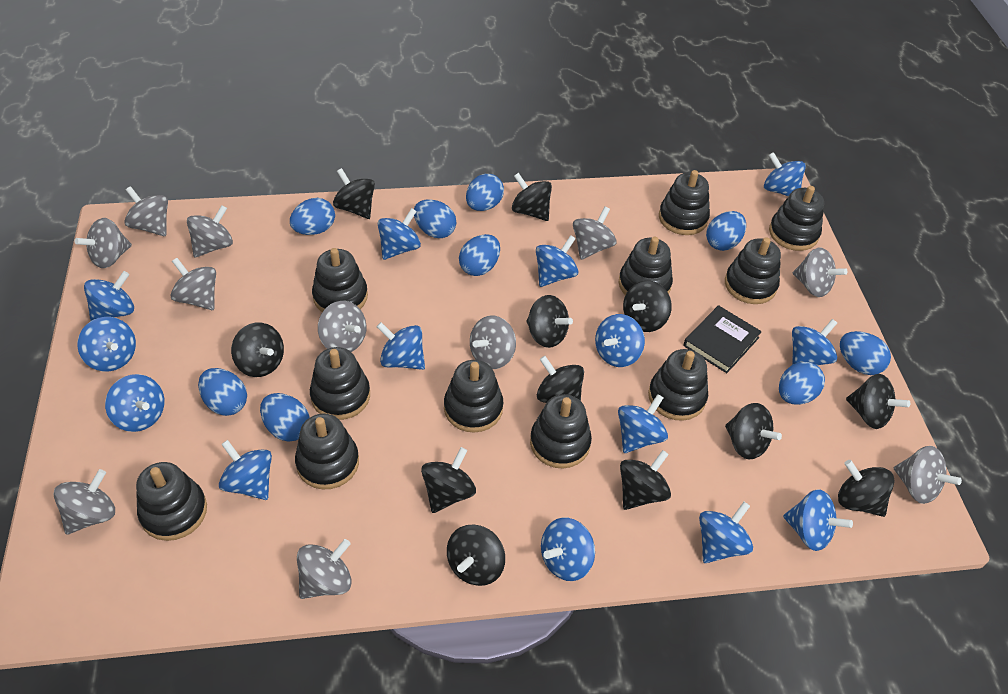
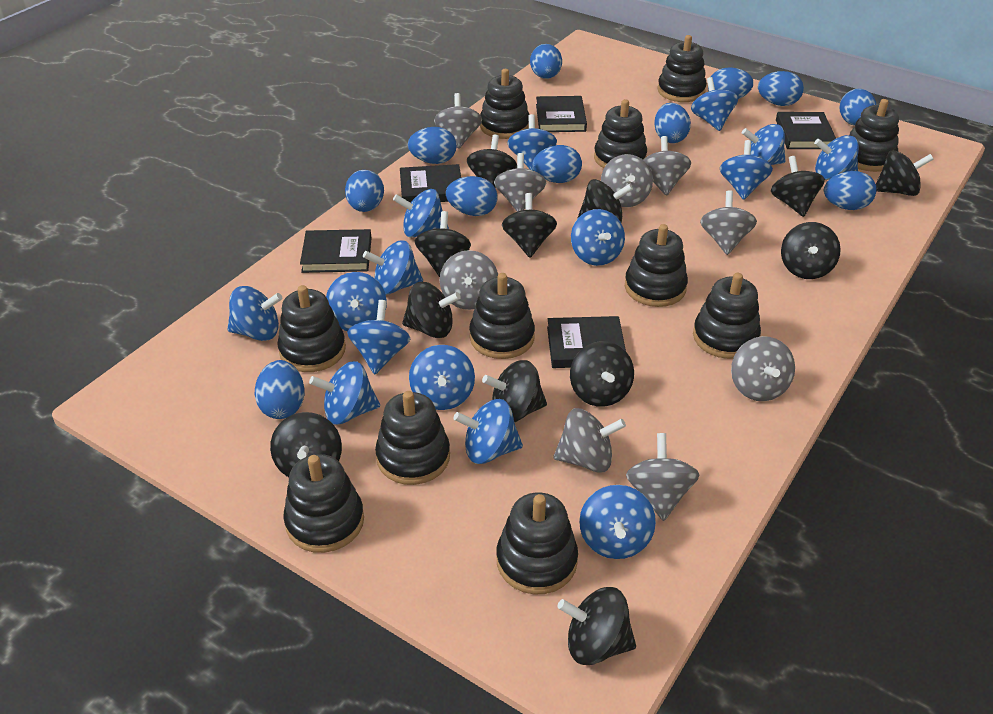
black book: 1 -> 5
blue egg: 9 -> 11
blue spinning top: 14 -> 15
grey spinning top: 11 -> 9

